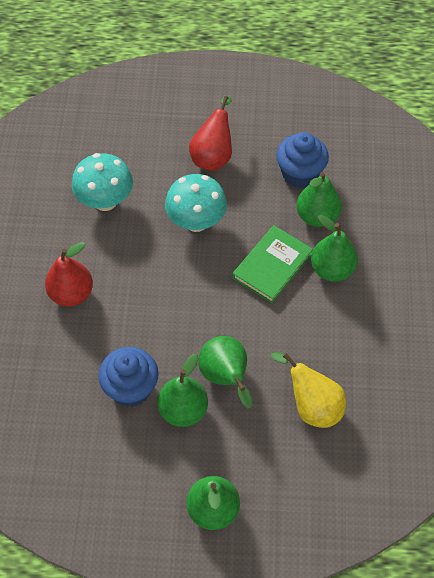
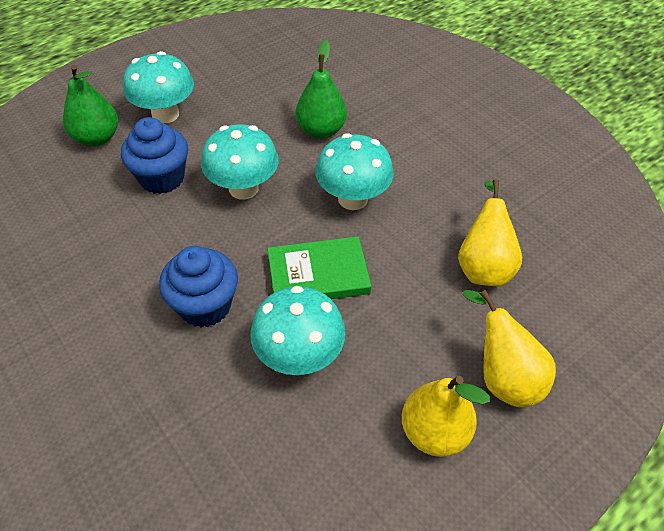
green pear: 5 -> 2
red pear: 2 -> 0
turquoise mushroom: 2 -> 4
yellow pear: 1 -> 3

